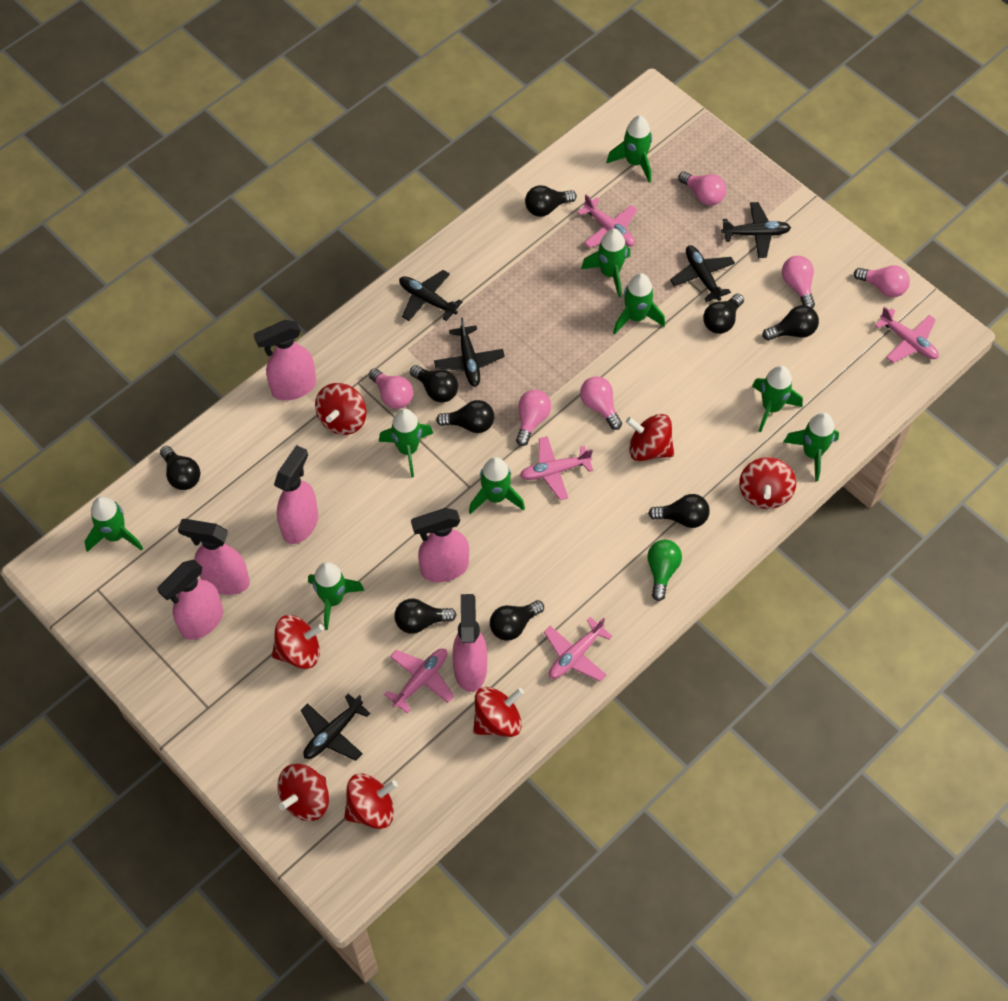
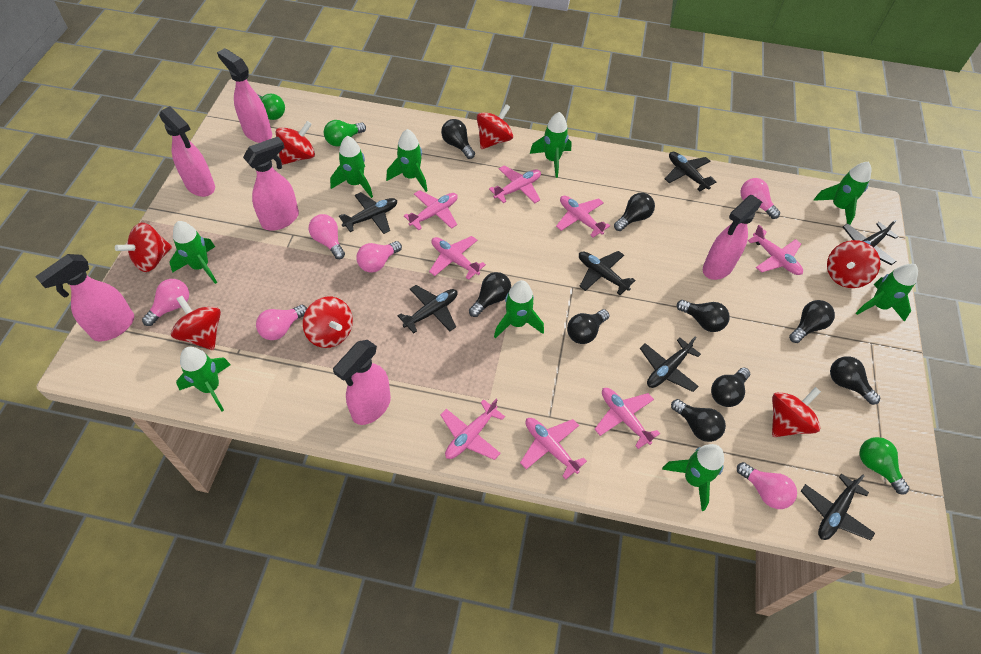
black plane: 5 -> 7
green light bulb: 1 -> 3
pink plane: 5 -> 8

